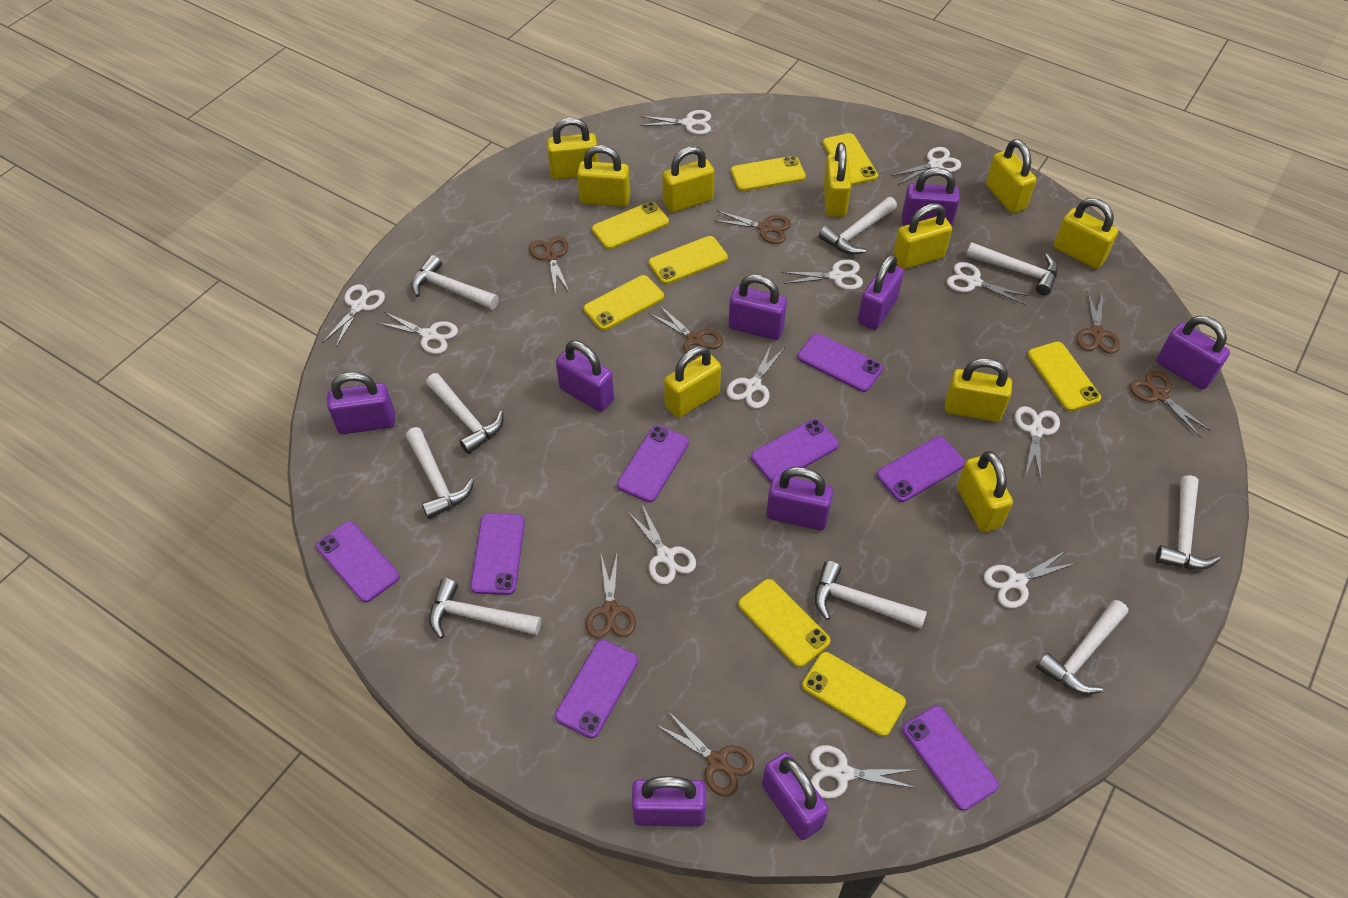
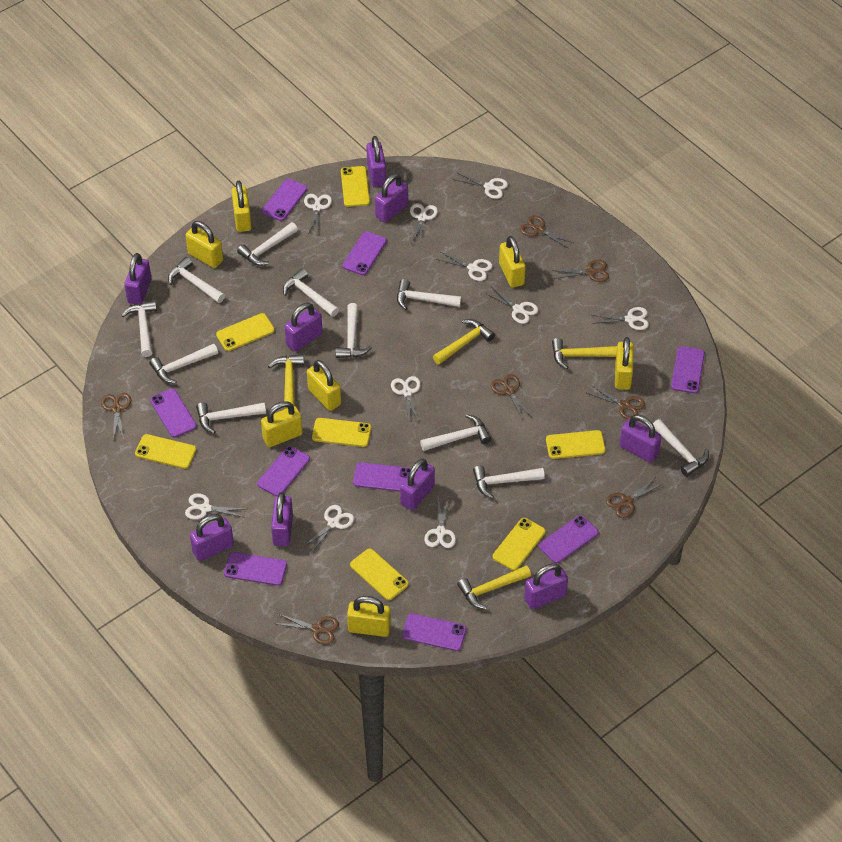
purple phone: 8 -> 9
white hammer: 9 -> 11
white scissors: 11 -> 10
yellow hammer: 0 -> 4
yellow padlock: 10 -> 7
yellow phone: 8 -> 7

